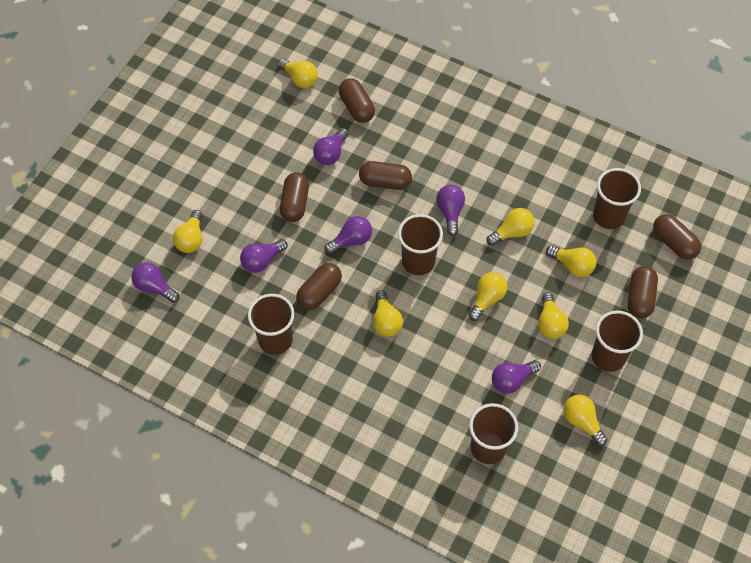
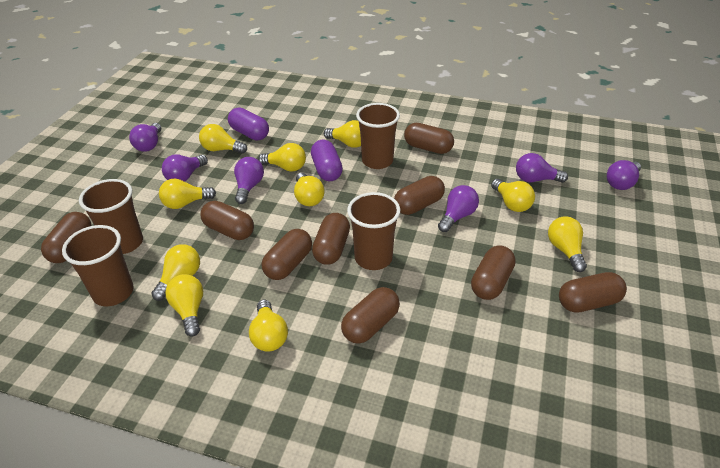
brown capsule: 6 -> 9
brown cup: 5 -> 4
purple capsule: 0 -> 2
yellow light bulb: 8 -> 10

